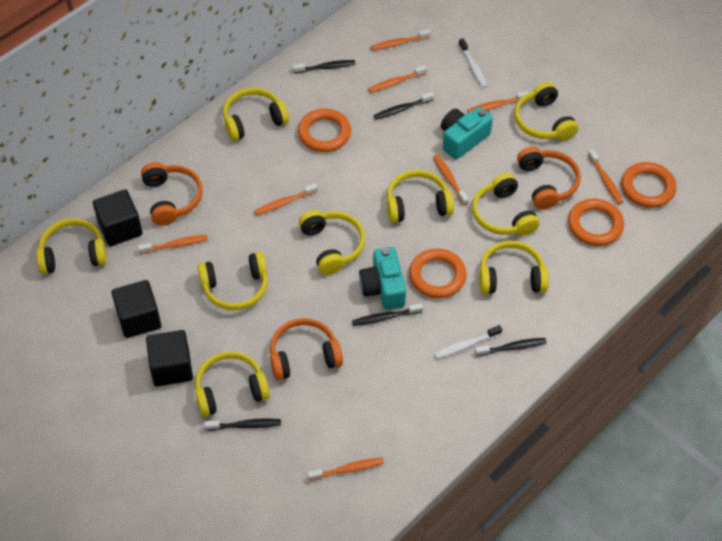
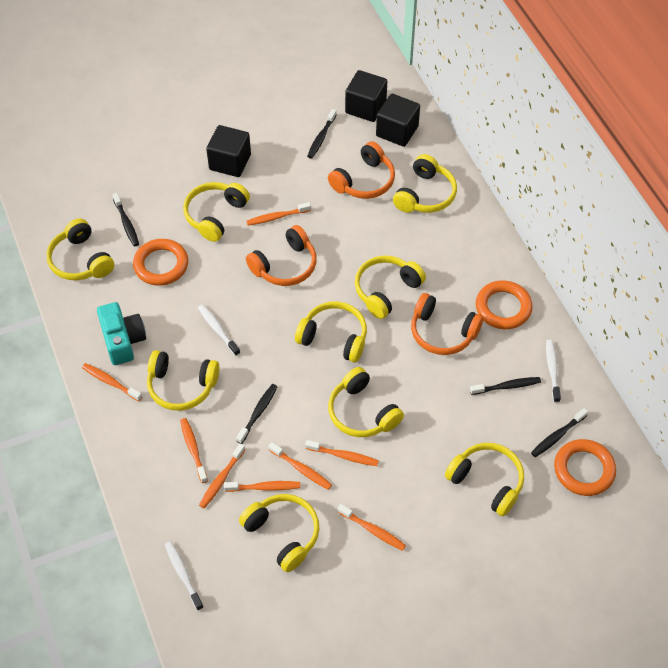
orange ring: 4 -> 3
turquoise camera: 2 -> 1
white toothbrush: 2 -> 3

